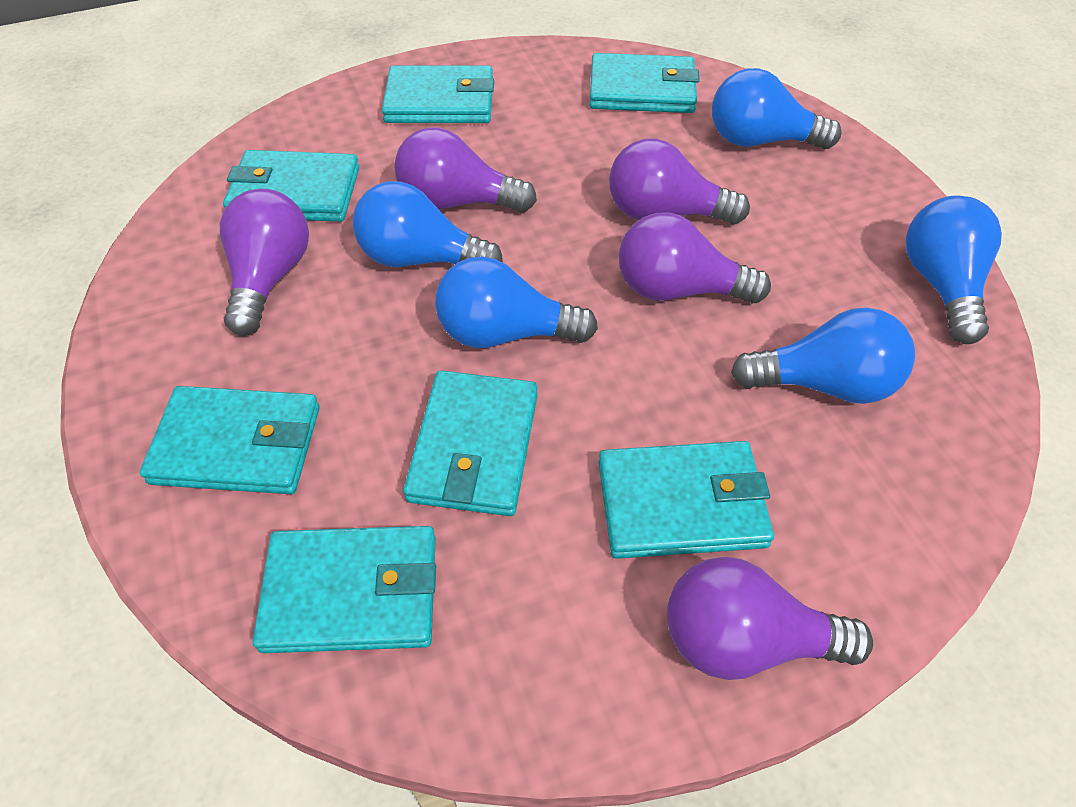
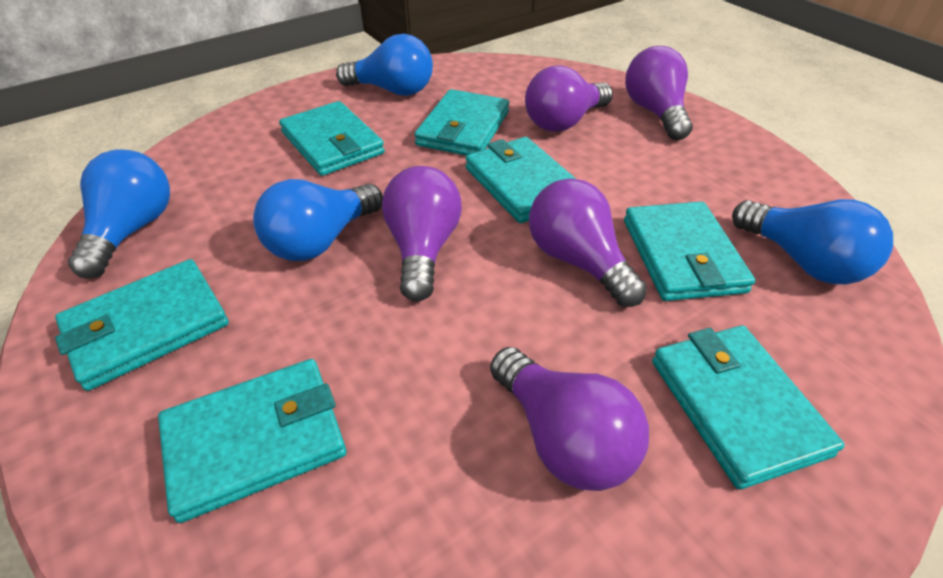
blue light bulb: 5 -> 4

